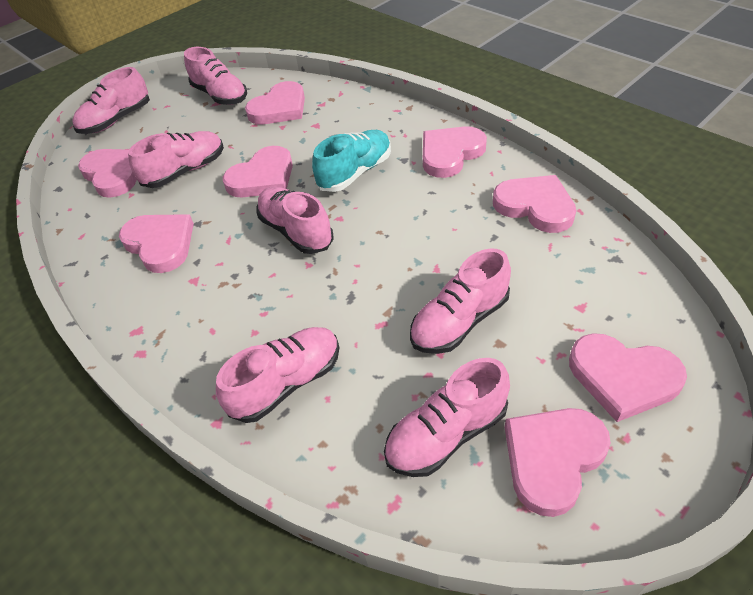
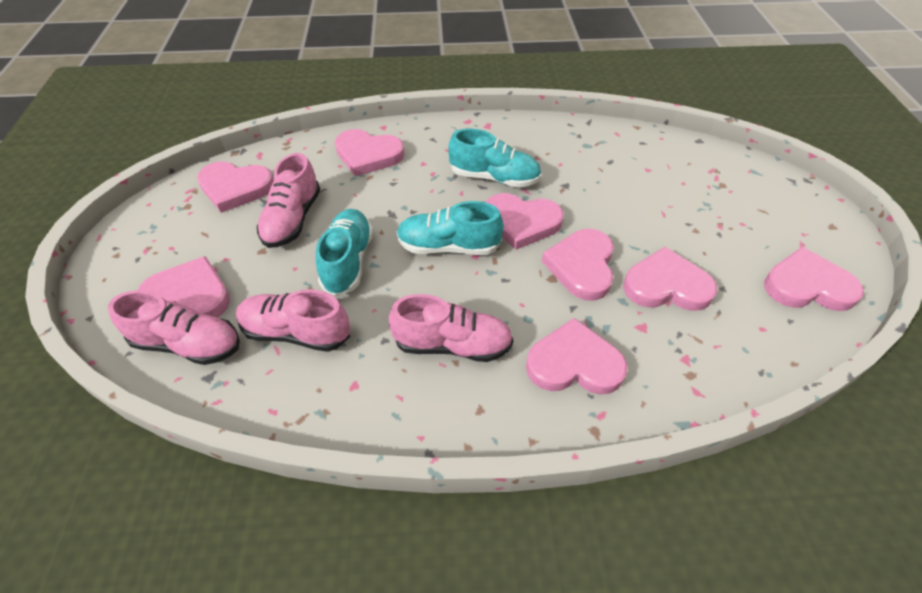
pink shoe: 7 -> 4
turquoise shoe: 1 -> 3

